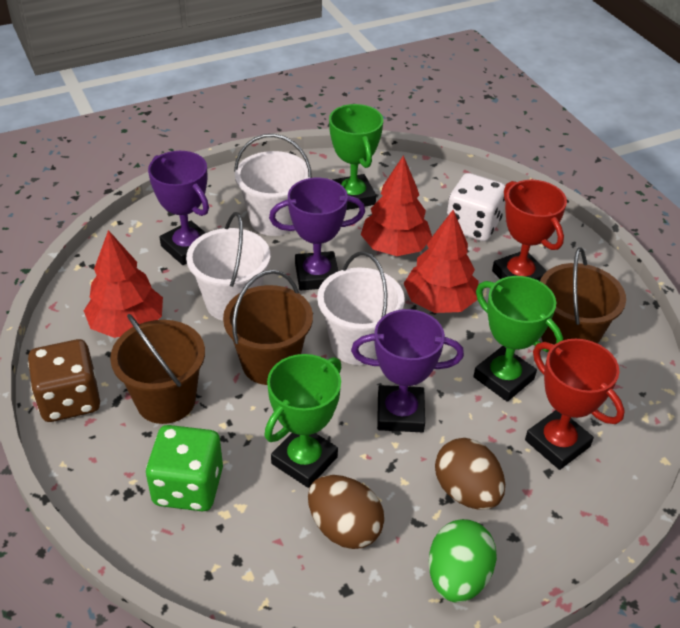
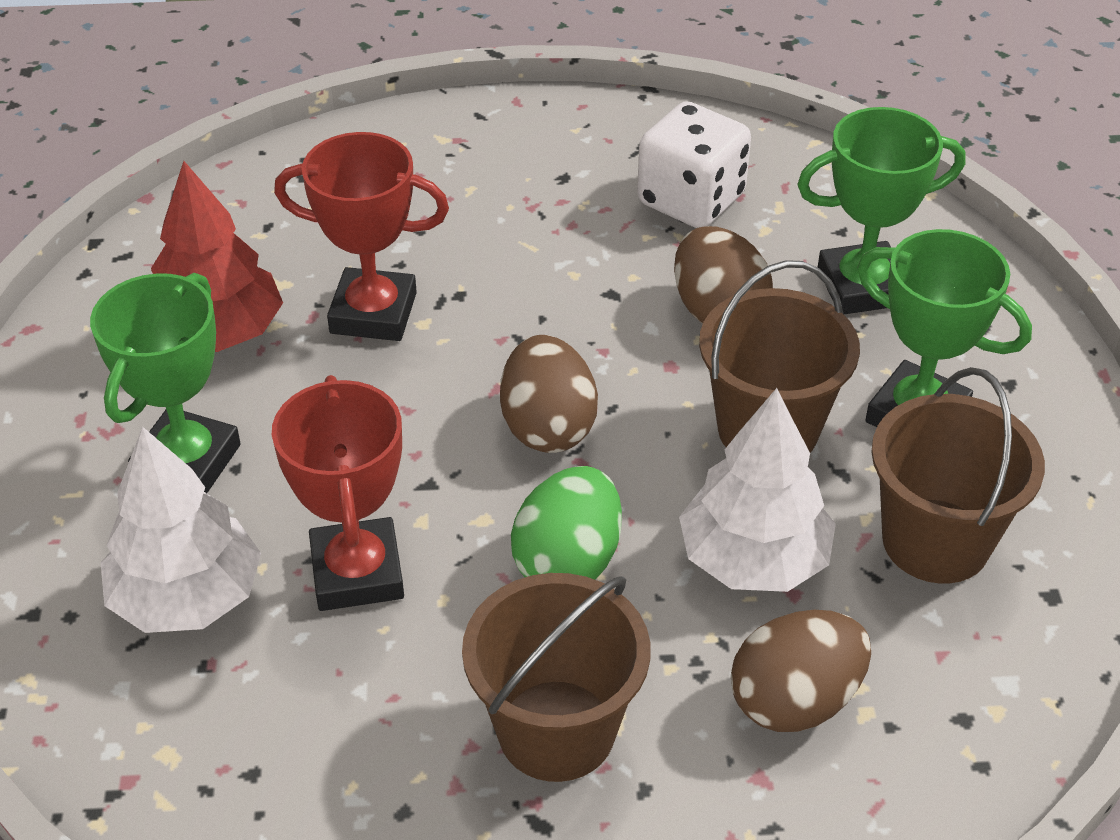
brown dice: 1 -> 0
brown egg: 2 -> 3
green dice: 1 -> 0
purple trophy: 3 -> 0
red tree: 3 -> 1
white bucket: 3 -> 0
white tree: 0 -> 2

